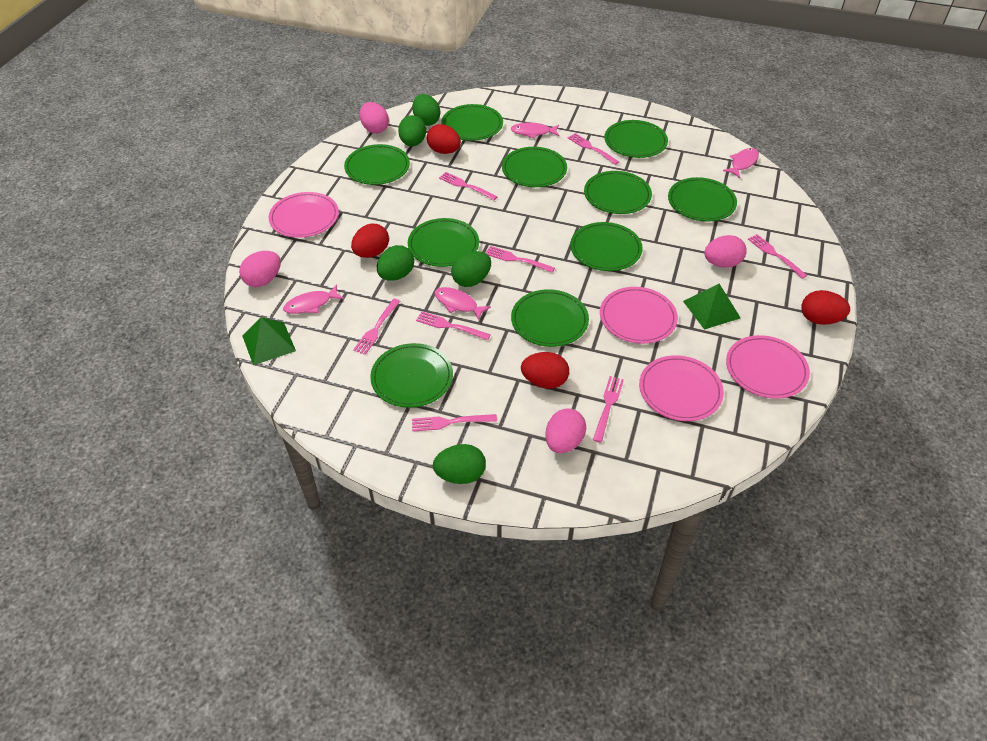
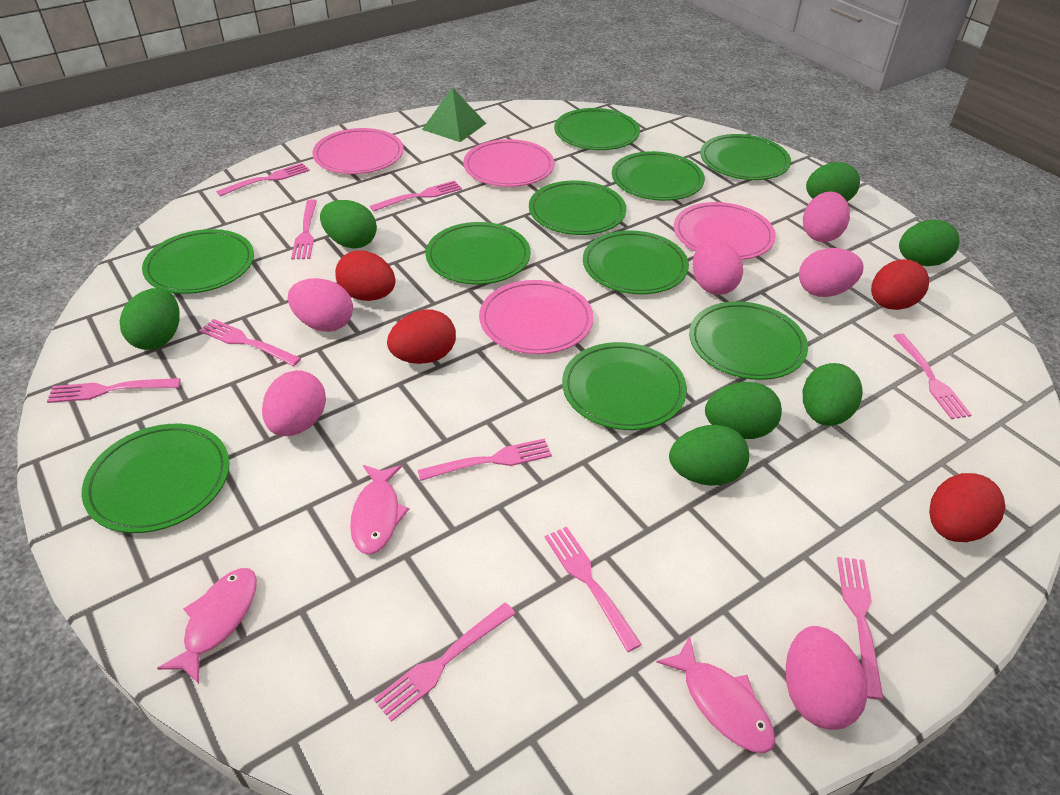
green egg: 5 -> 7
green pyramid: 2 -> 1
pink egg: 4 -> 6
pink fish: 4 -> 3
pink fork: 8 -> 10

